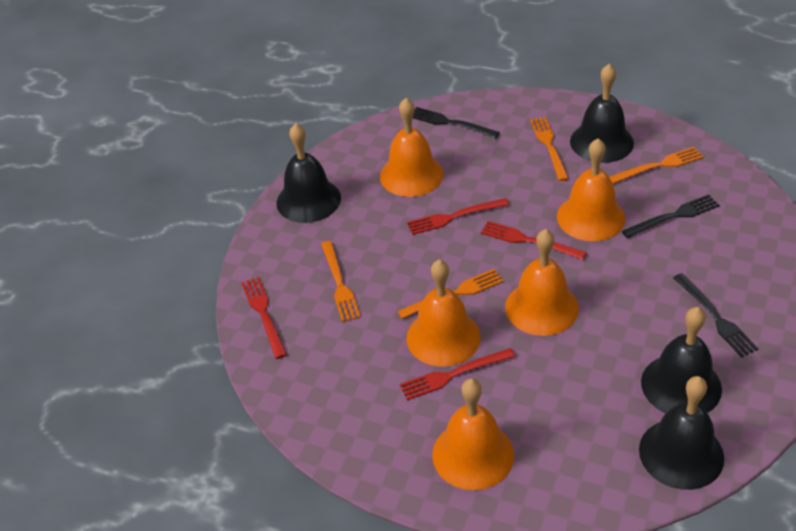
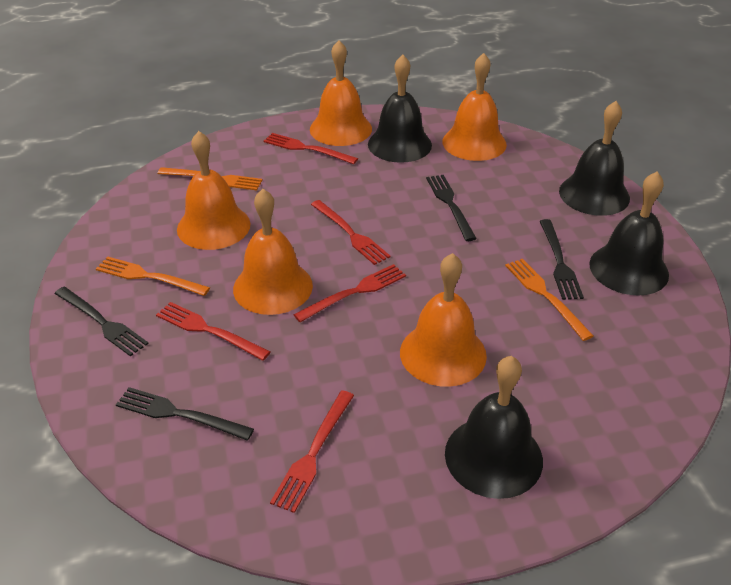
black fork: 3 -> 4
orange fork: 4 -> 3
red fork: 4 -> 5

